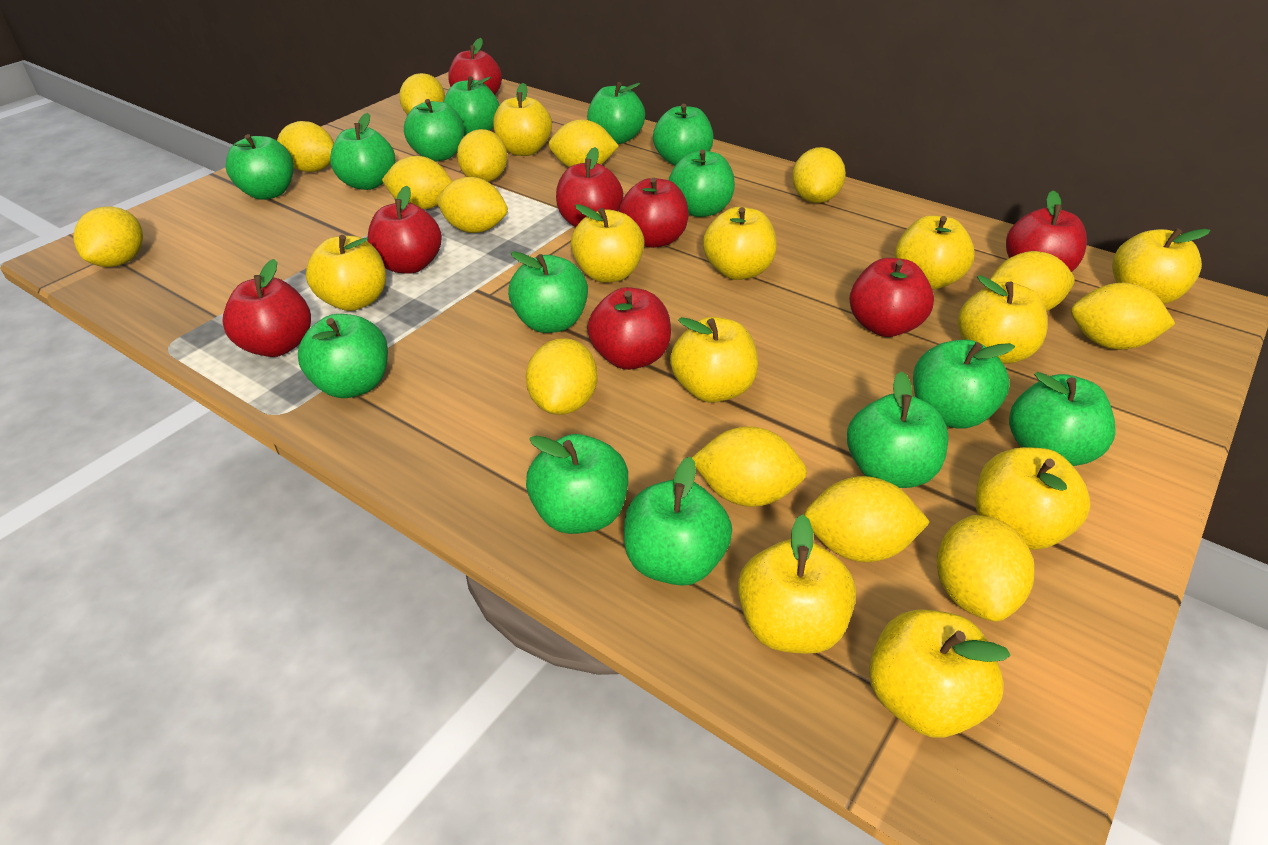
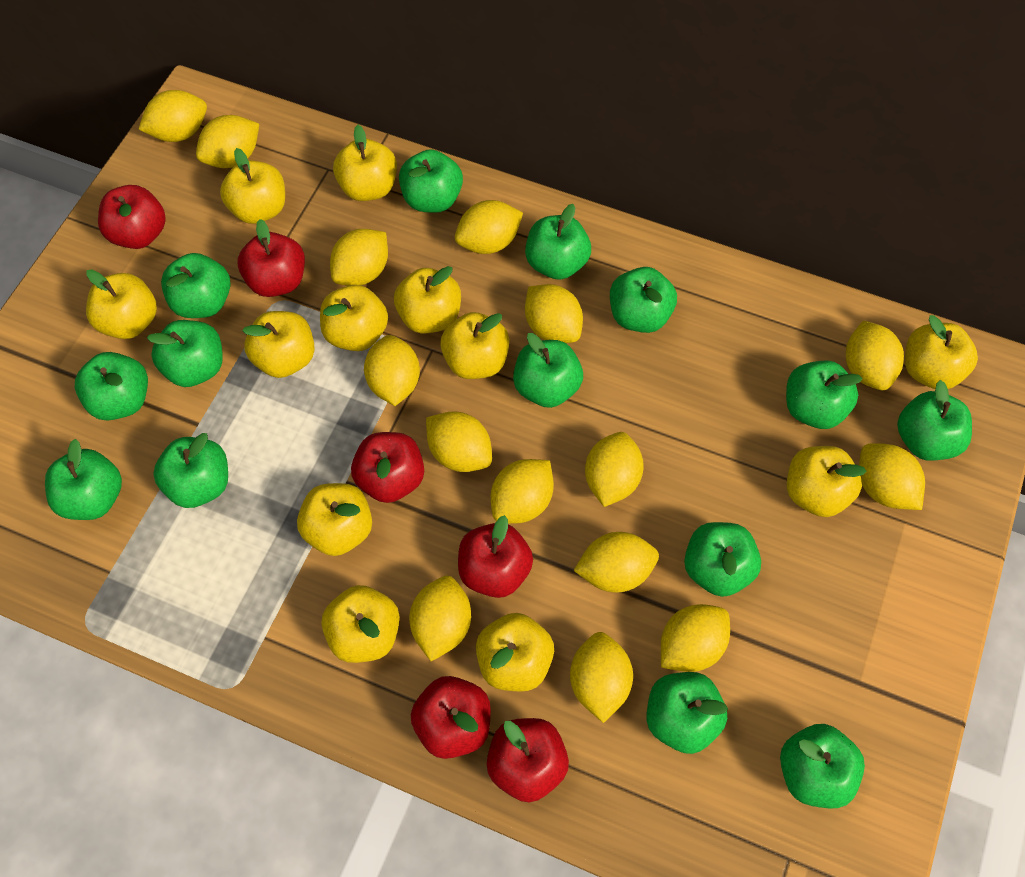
red apple: 8 -> 6
yellow apple: 11 -> 12
yellow lemon: 14 -> 15

